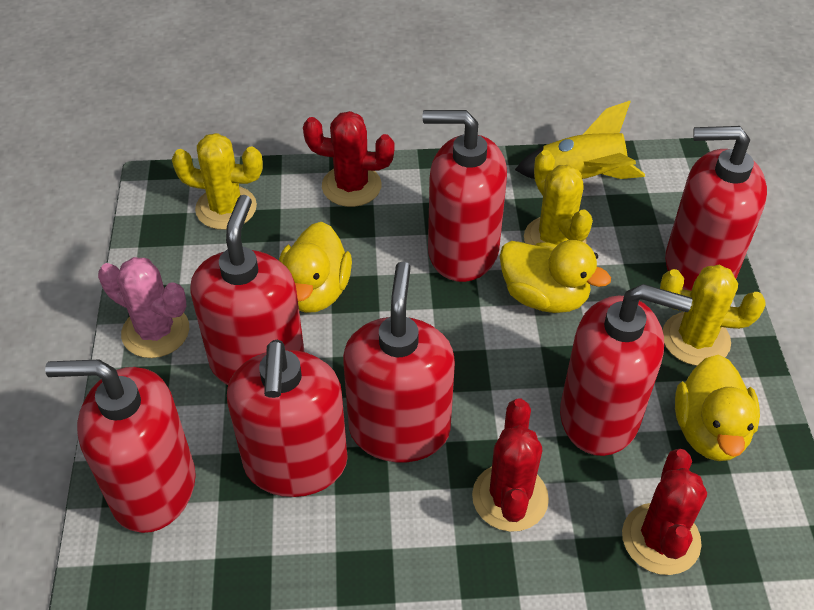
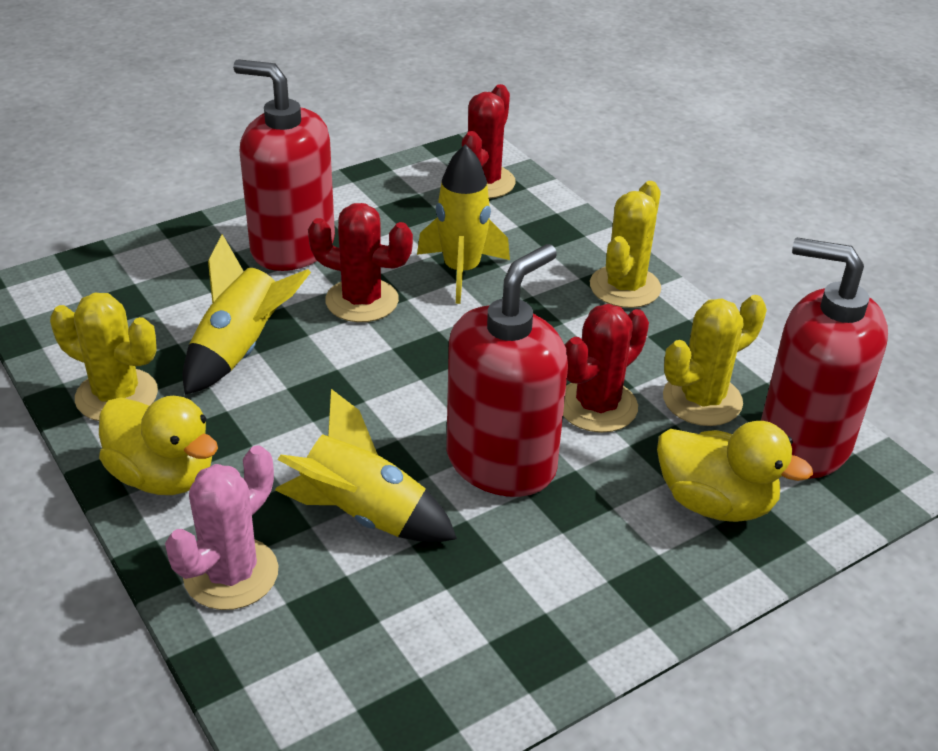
red soap dispenser: 7 -> 3
yellow duck: 3 -> 2
yellow rocket: 1 -> 3

